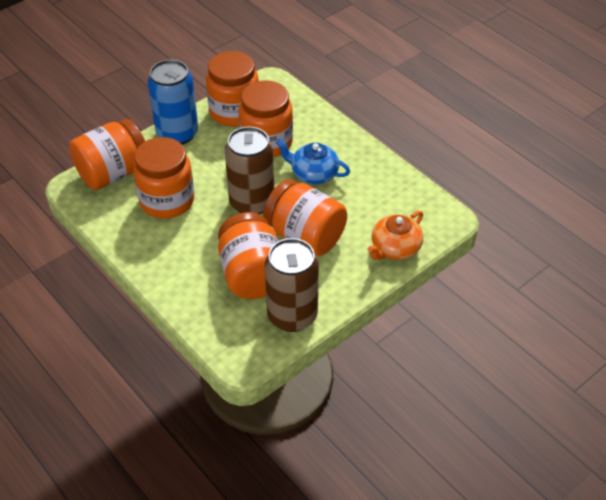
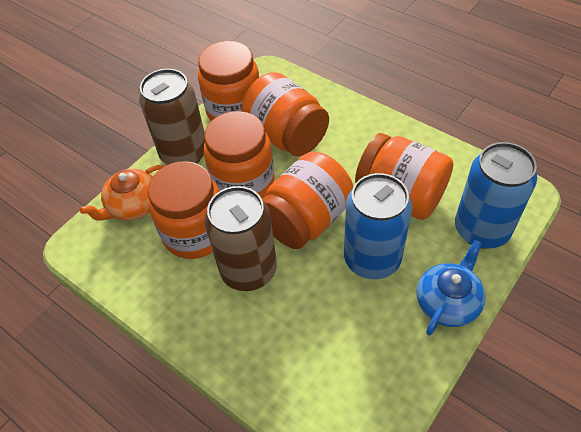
blue can: 1 -> 2

